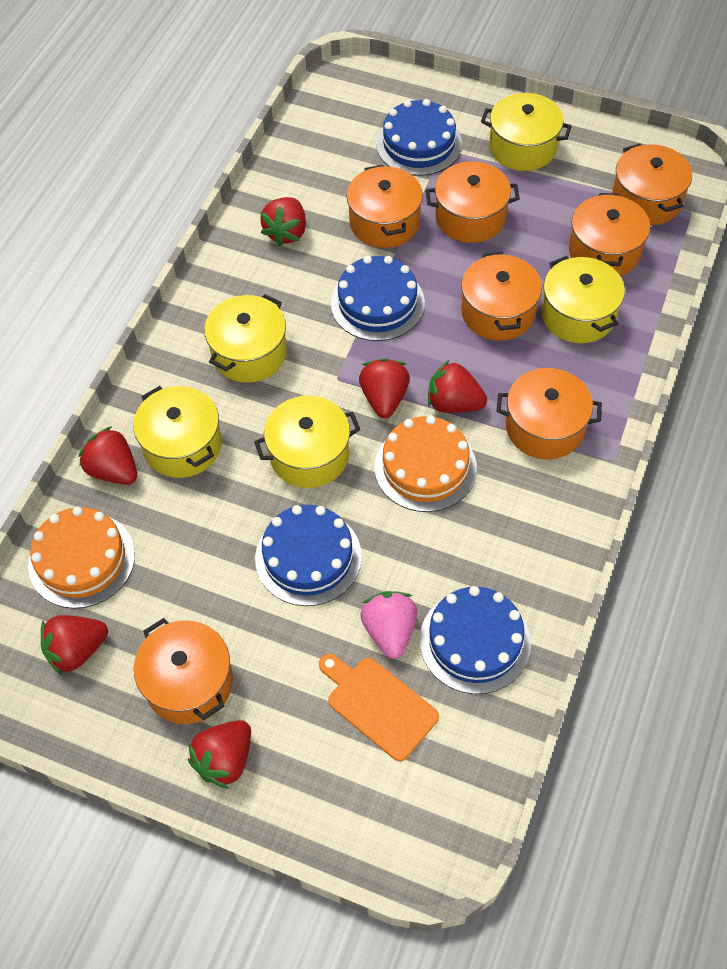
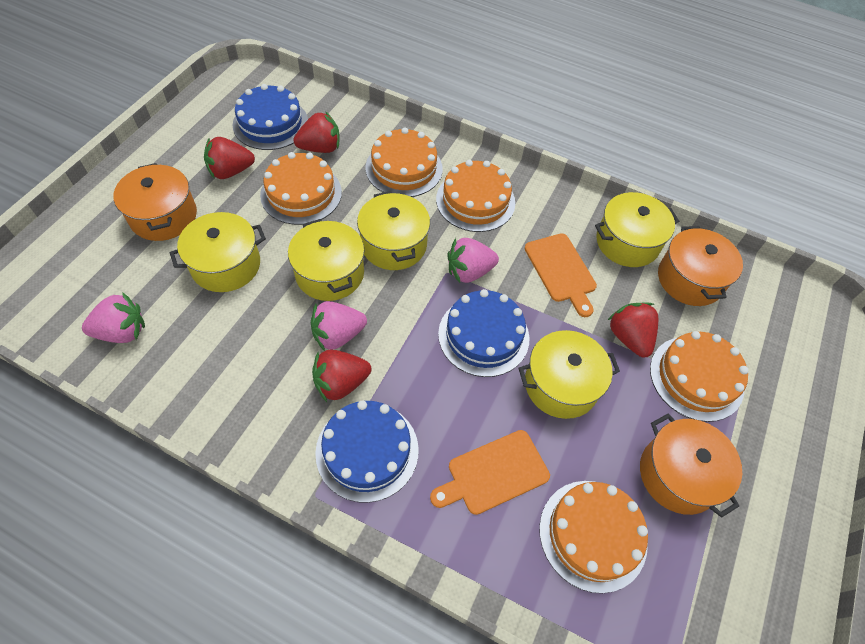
blue cake: 4 -> 3
orange cake: 2 -> 5
orange cutting board: 1 -> 2
orange pot: 7 -> 3
pink strawberry: 1 -> 3
red strawberry: 6 -> 4

